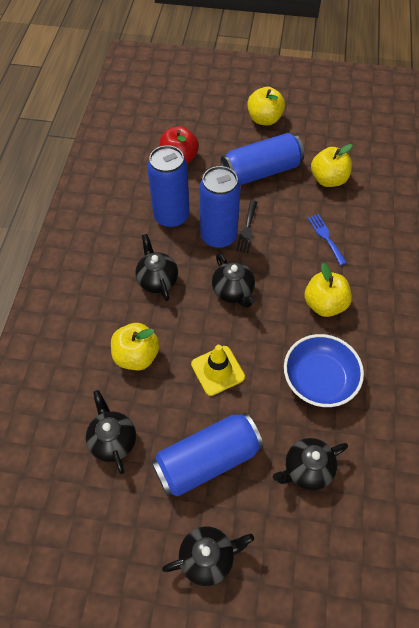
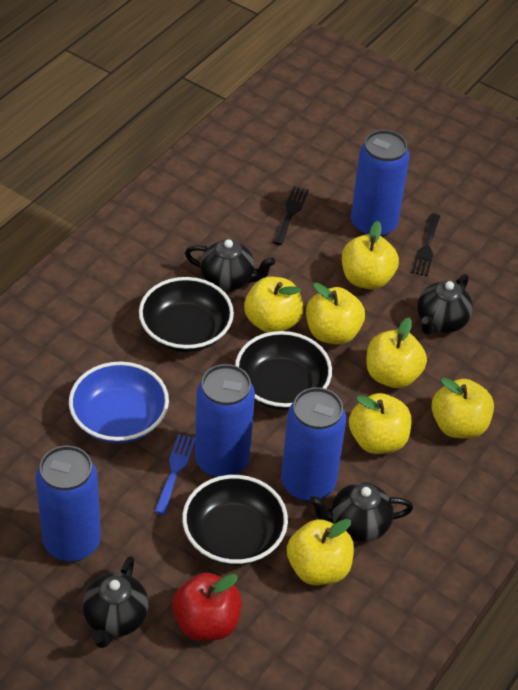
black bowl: 0 -> 3
black fork: 1 -> 2
black teapot: 5 -> 4
yellow apple: 4 -> 7
yellow traffic cone: 1 -> 0

